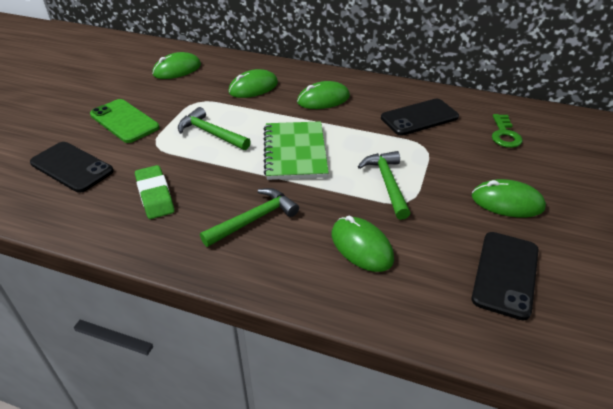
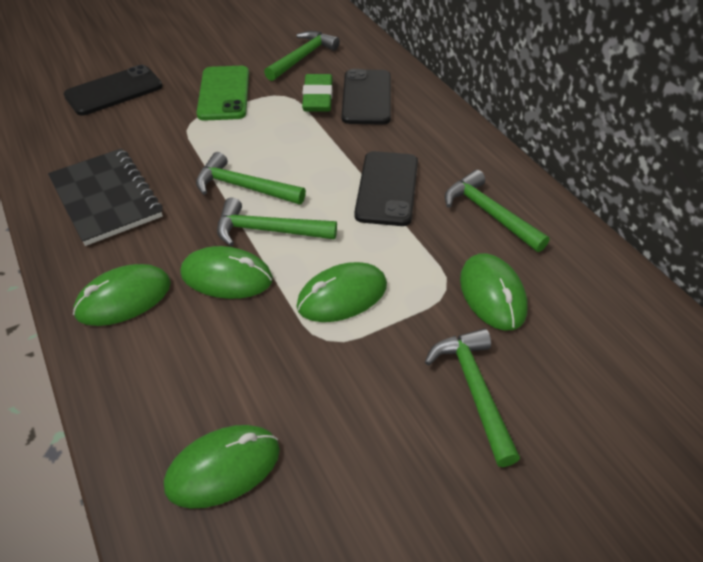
black notebook: 0 -> 1
green hammer: 3 -> 5
green key: 1 -> 0
green notebook: 1 -> 0

